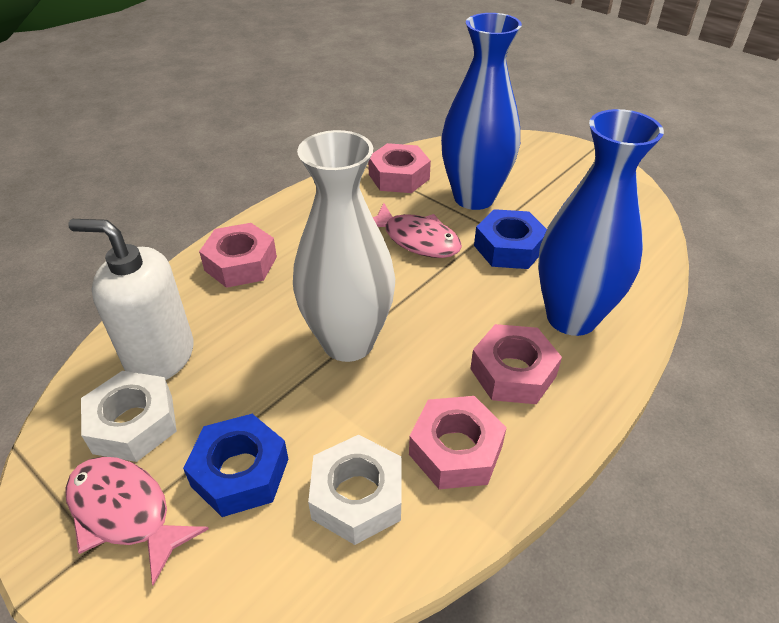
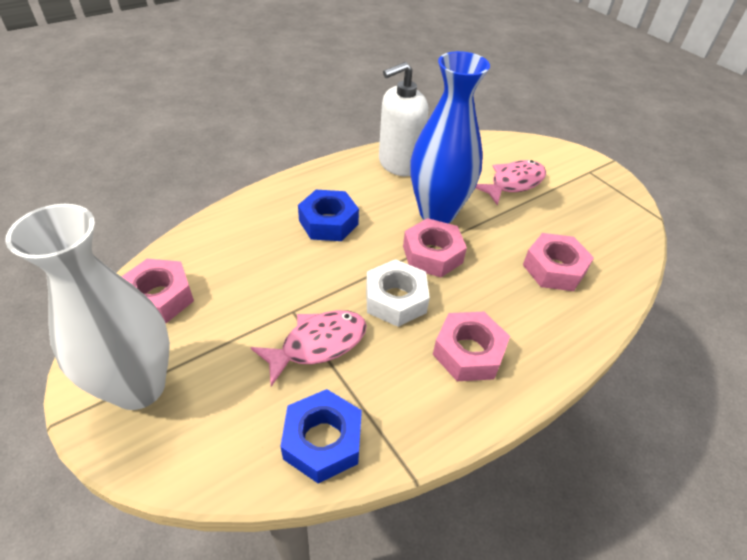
blue vase: 2 -> 1
white nut: 2 -> 1

